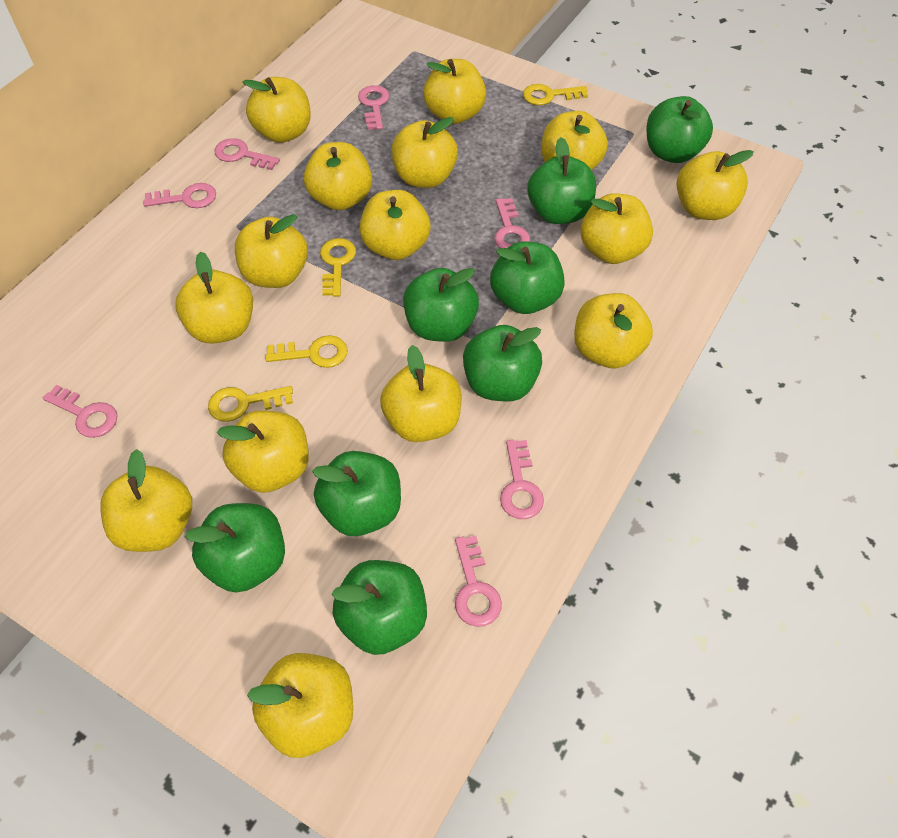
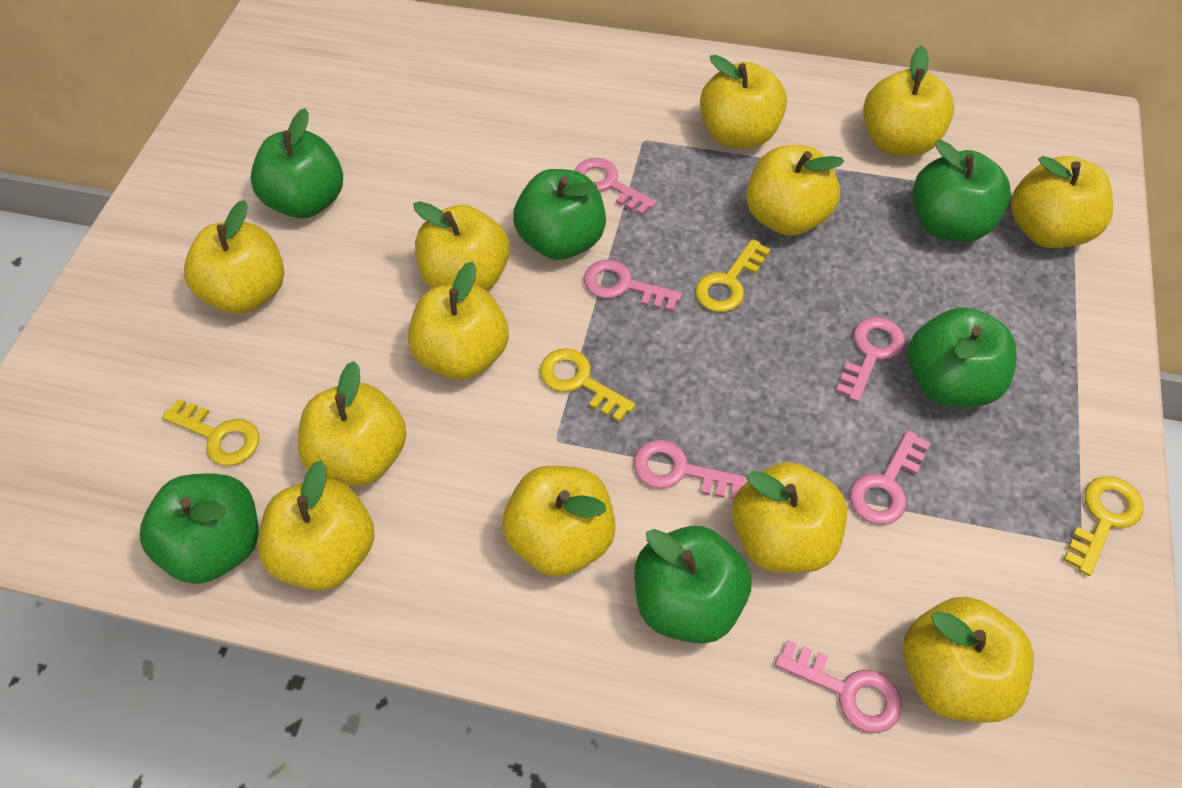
green apple: 8 -> 6
pink key: 7 -> 6
yellow apple: 15 -> 12

